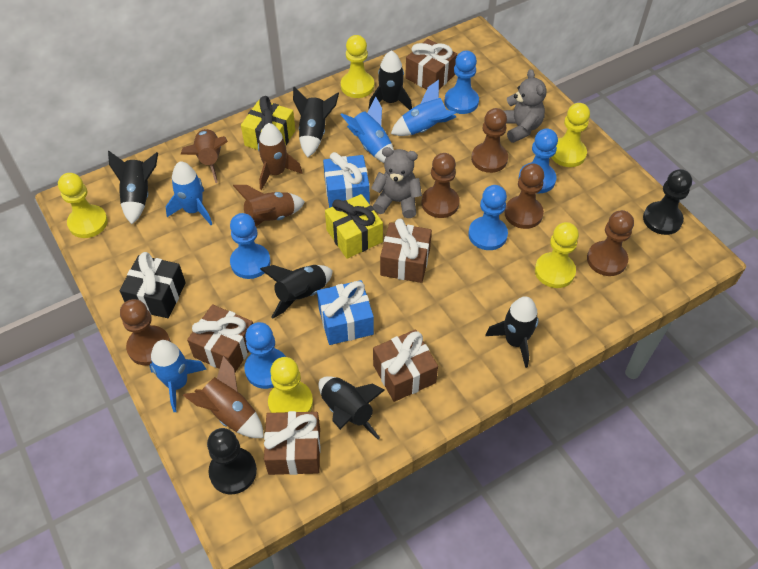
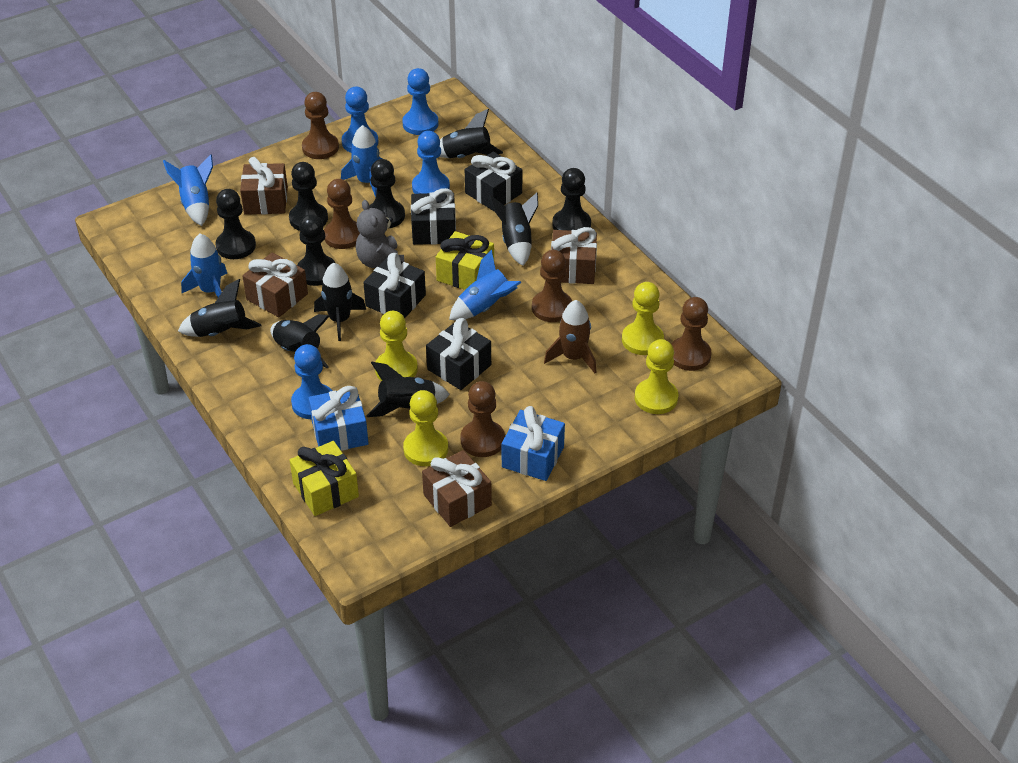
black gift: 1 -> 4
black pawn: 2 -> 5
blue pawn: 5 -> 4
brown gift: 5 -> 4
brown rocket: 4 -> 1
grey teddy bear: 2 -> 1
yellow pawn: 5 -> 4

